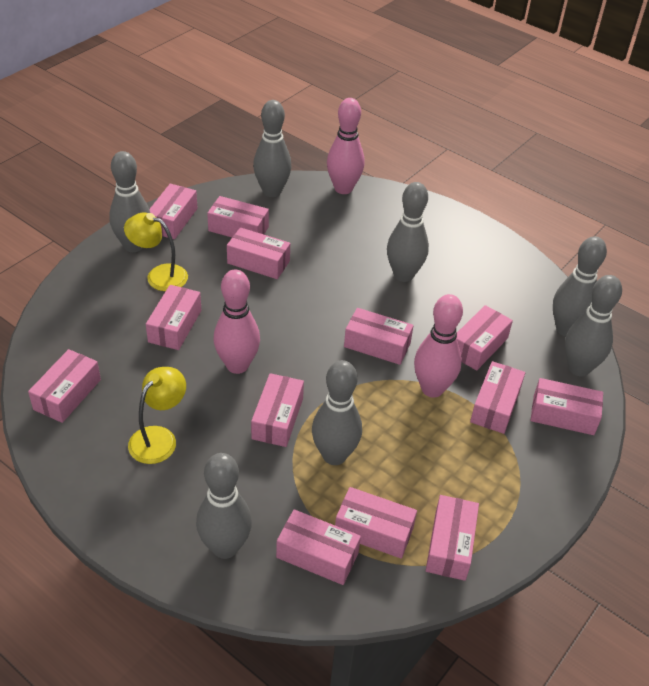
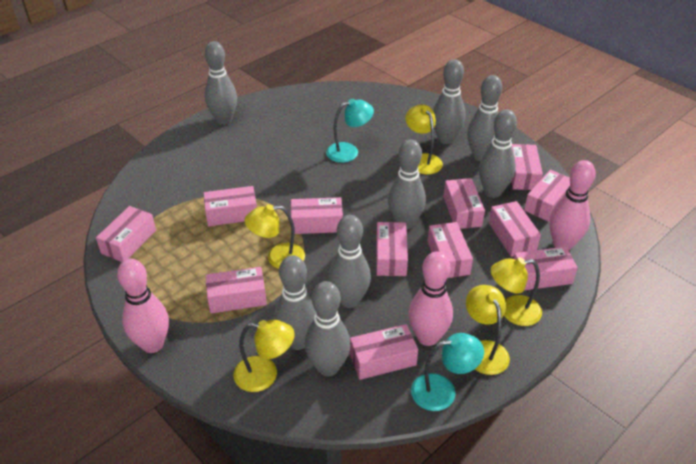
grey bowling pin: 7 -> 8
pink box: 13 -> 12
turquoise lamp: 0 -> 2
yellow lamp: 2 -> 5

